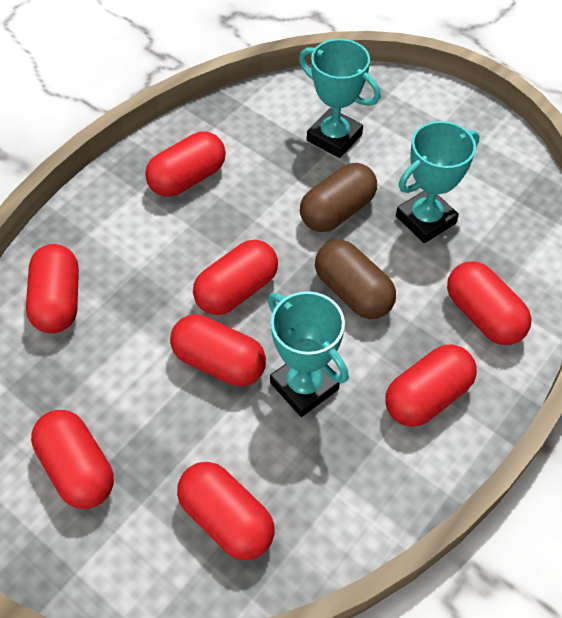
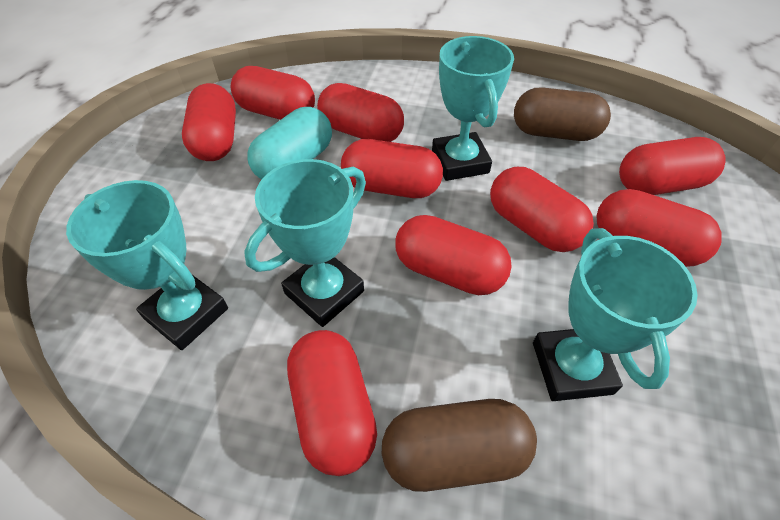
red capsule: 8 -> 9
turquoise capsule: 0 -> 1
turquoise trophy: 3 -> 4

